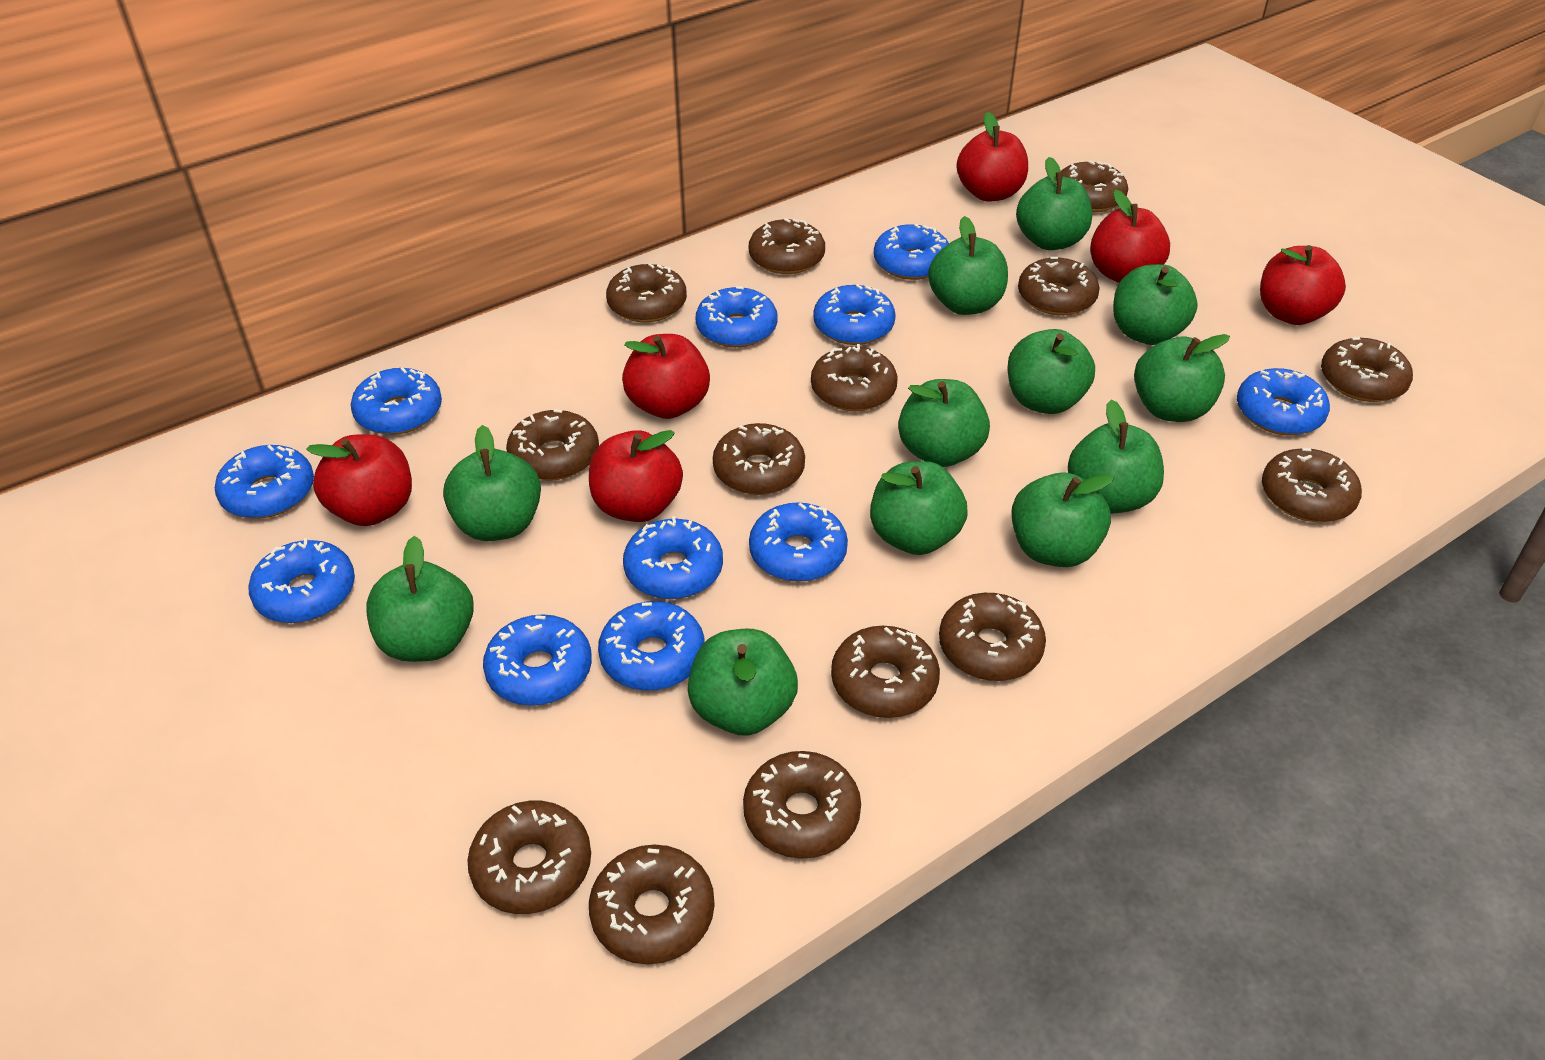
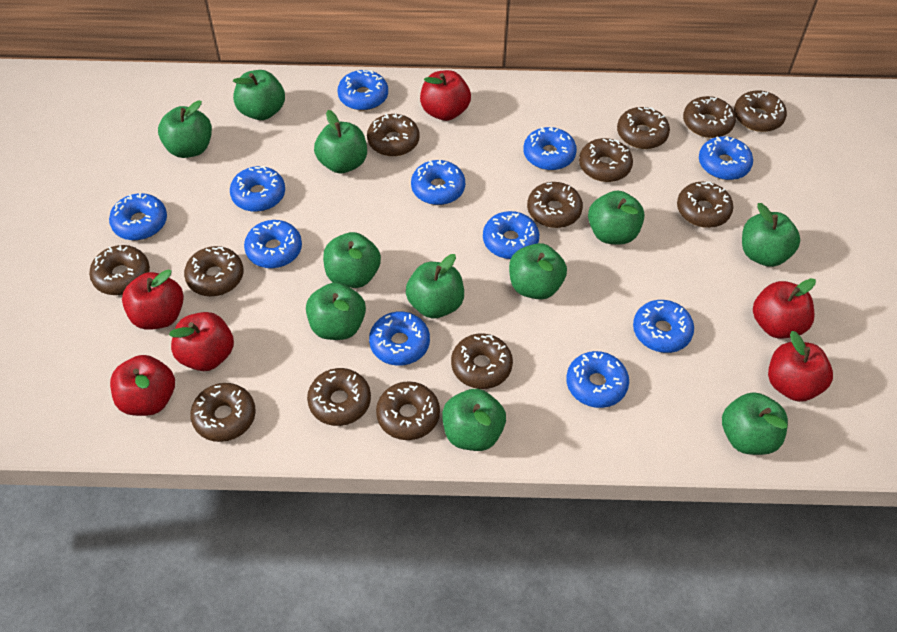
brown donut: 14 -> 13
green apple: 12 -> 11

